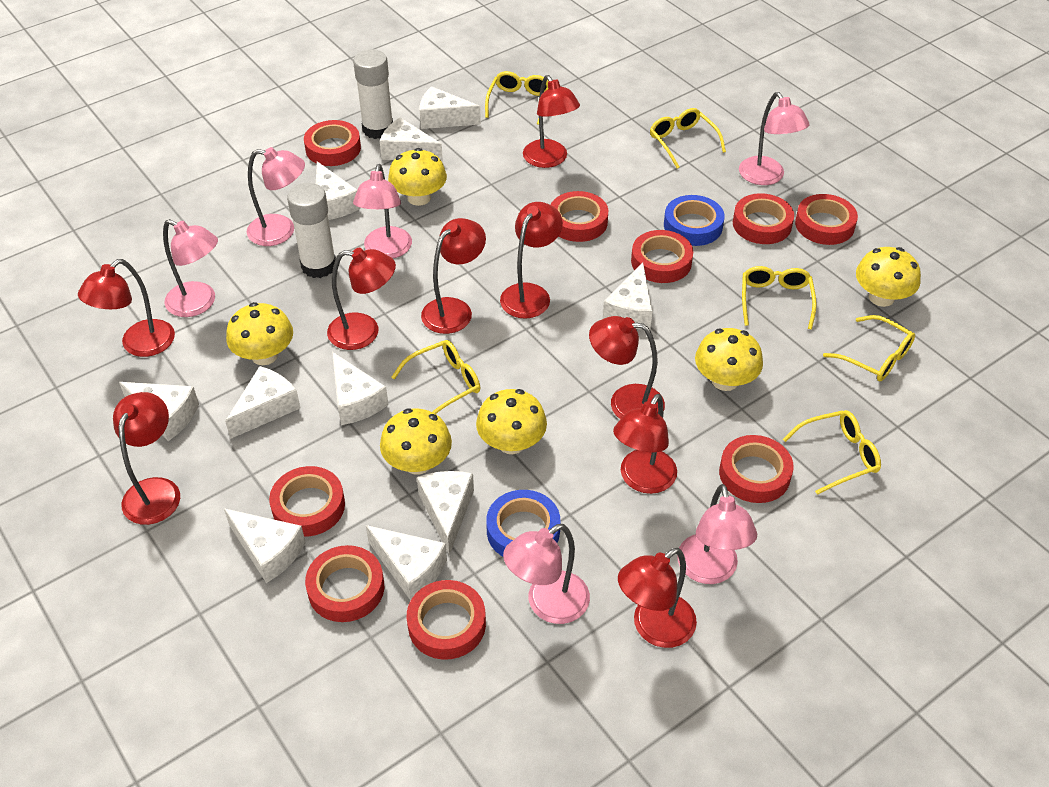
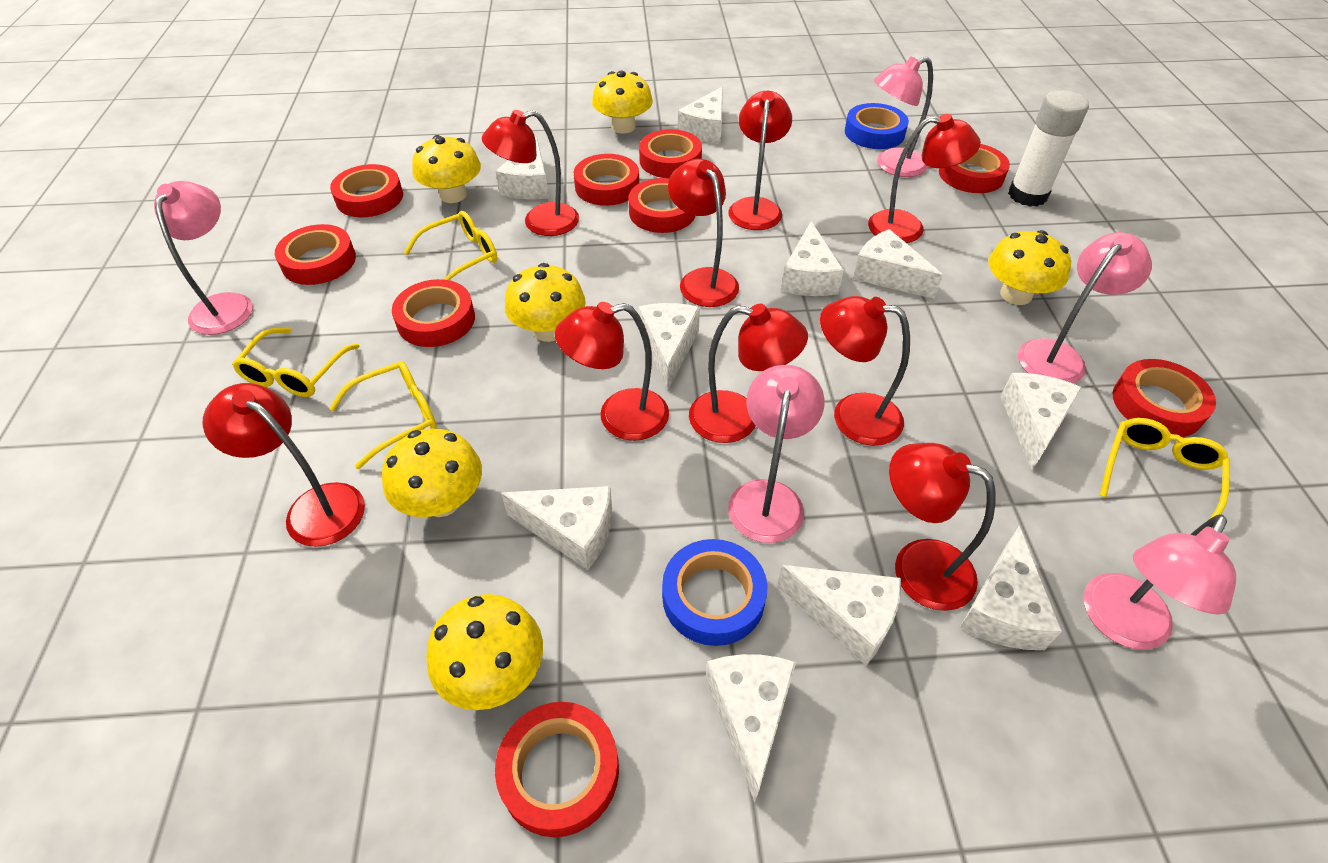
pink lamp: 6 -> 5
white glue stick: 2 -> 1
yellow glasses: 6 -> 4

